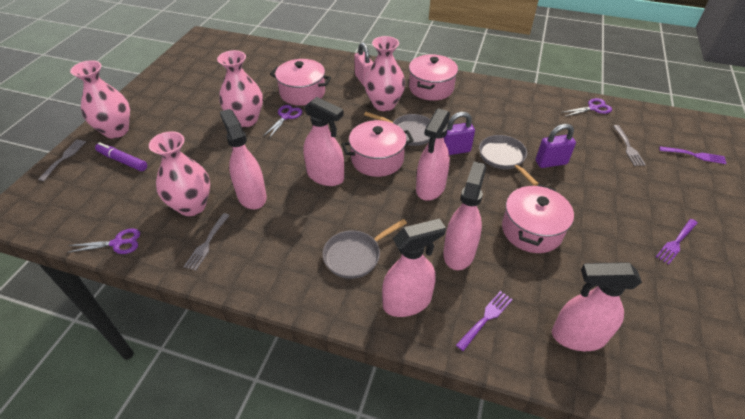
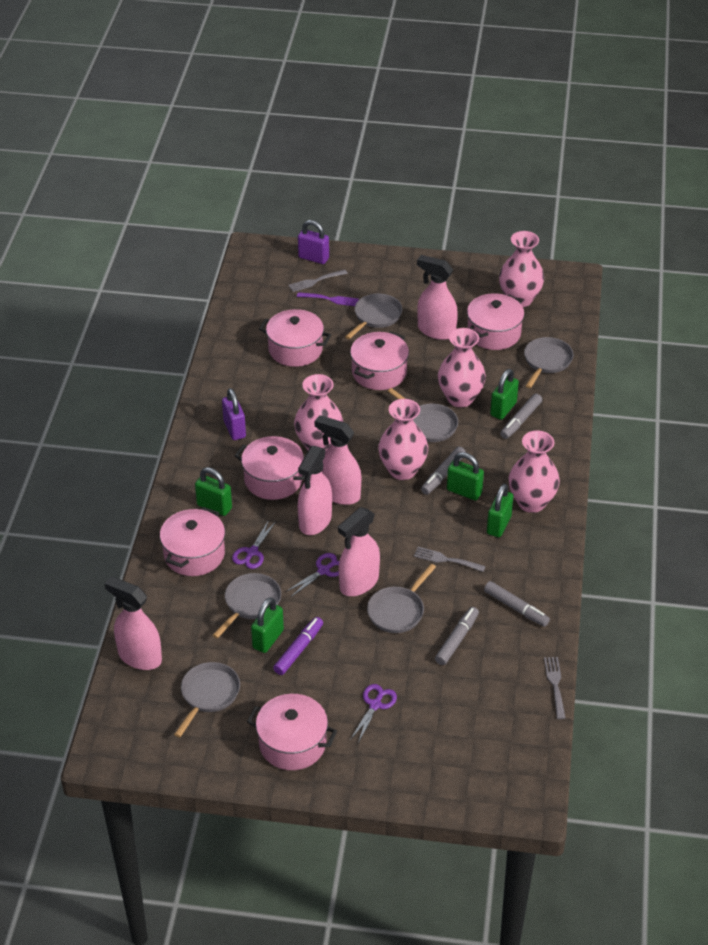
green padlock: 0 -> 5
grey marker: 0 -> 4
grey pan: 3 -> 6
pink padlock: 1 -> 0
pink pot: 4 -> 6
pink spray bottle: 6 -> 5
pink vase: 4 -> 5
purple fork: 3 -> 1

